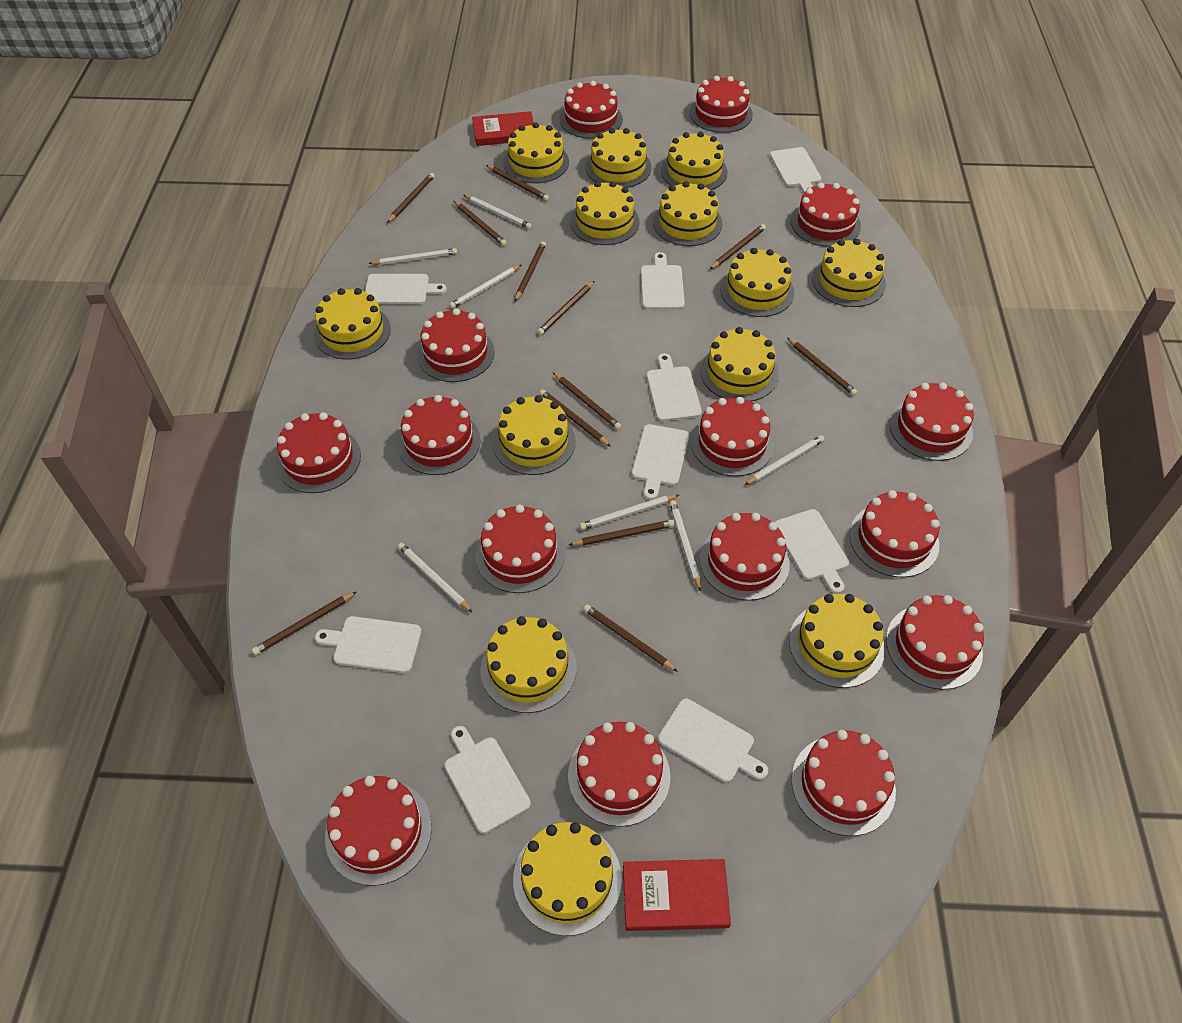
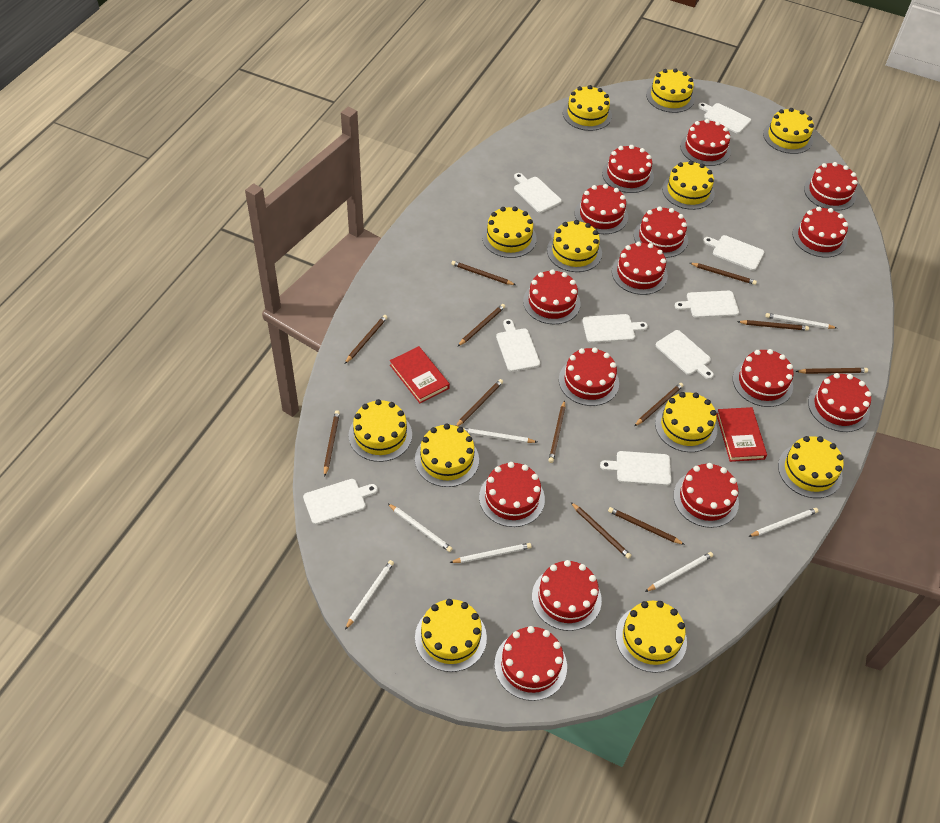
yellow cake: 13 -> 12

